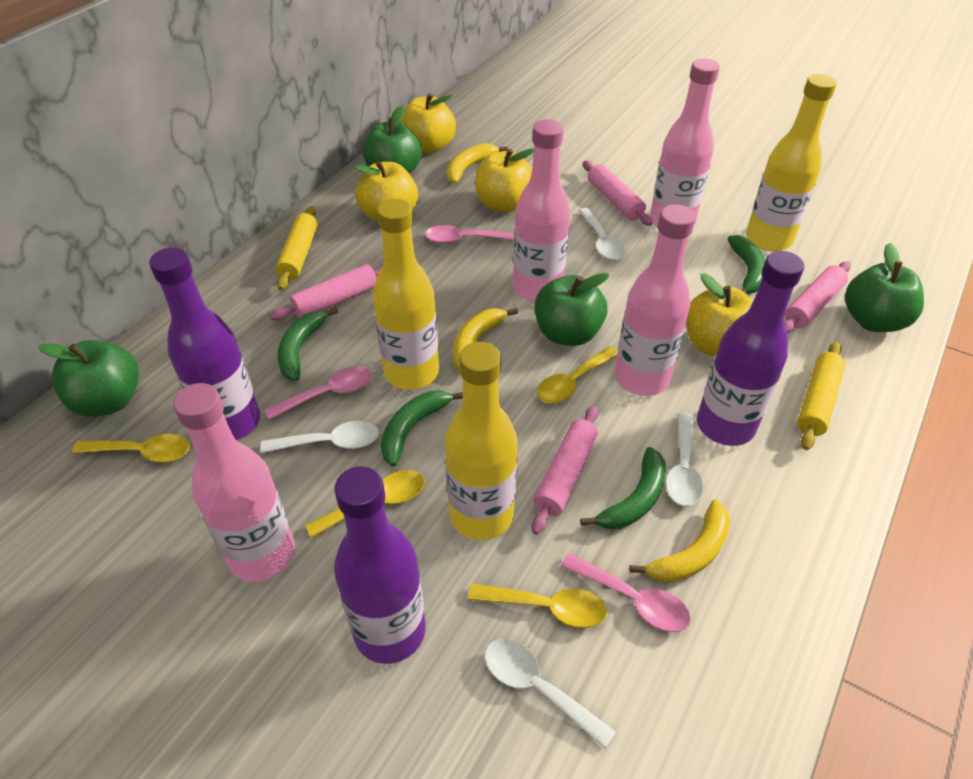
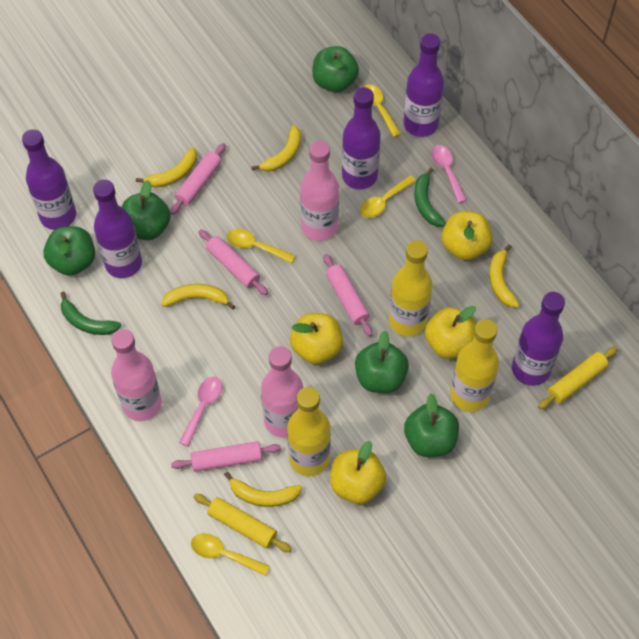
green apple: 4 -> 5
green banana: 4 -> 2
pink bottle: 4 -> 3
pink spoon: 3 -> 2
purple bottle: 3 -> 5
white spoon: 4 -> 0
yellow banana: 3 -> 5

